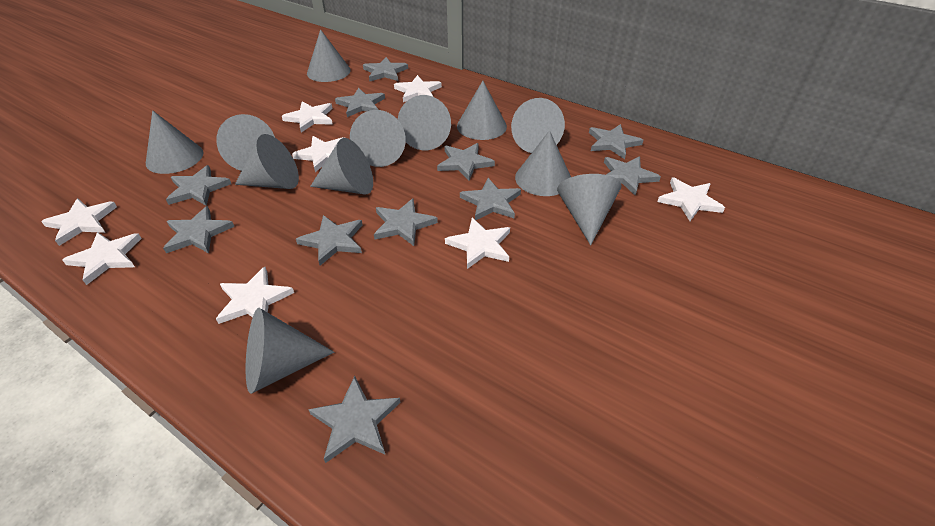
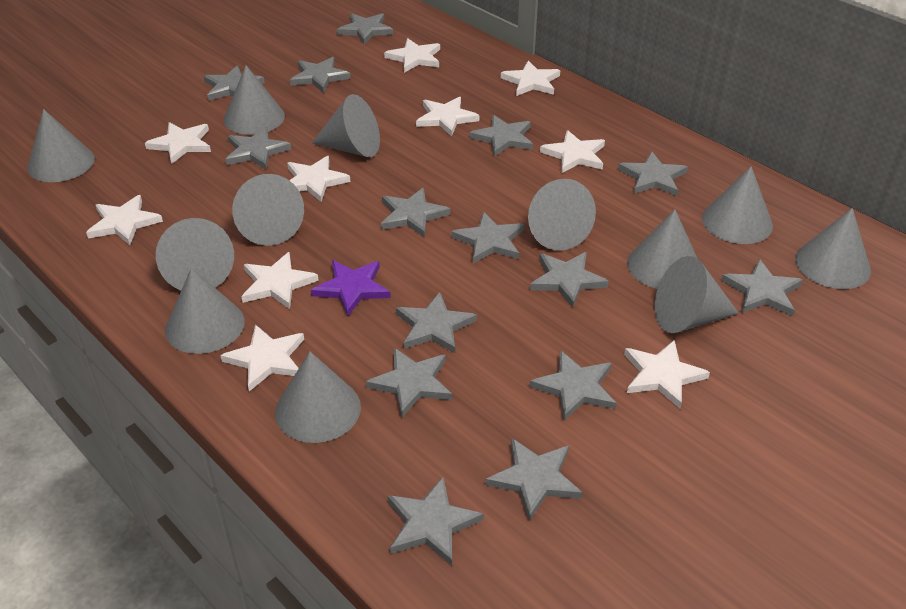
grey star: 11 -> 15
purple star: 0 -> 1
white star: 8 -> 10

